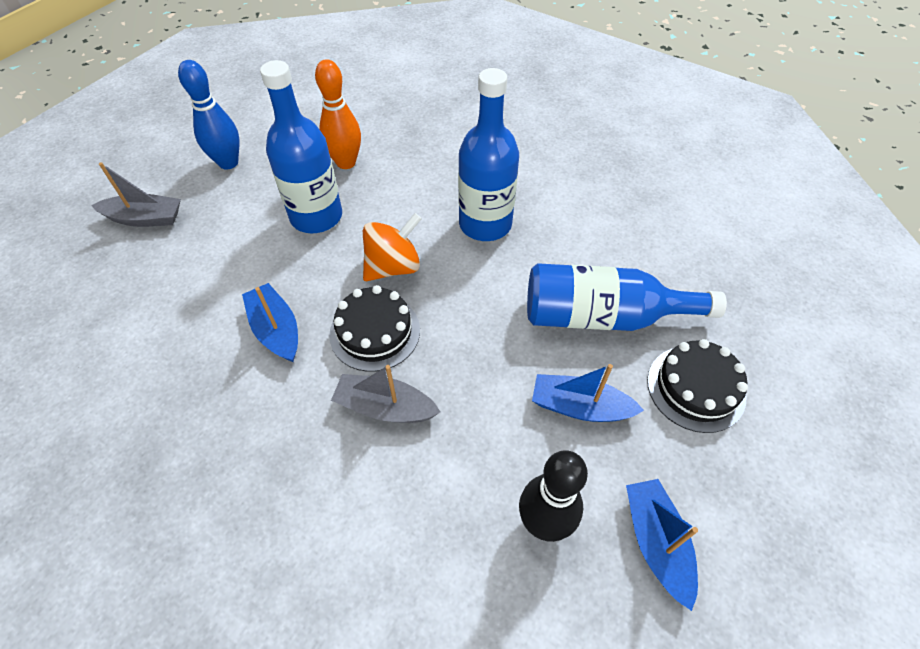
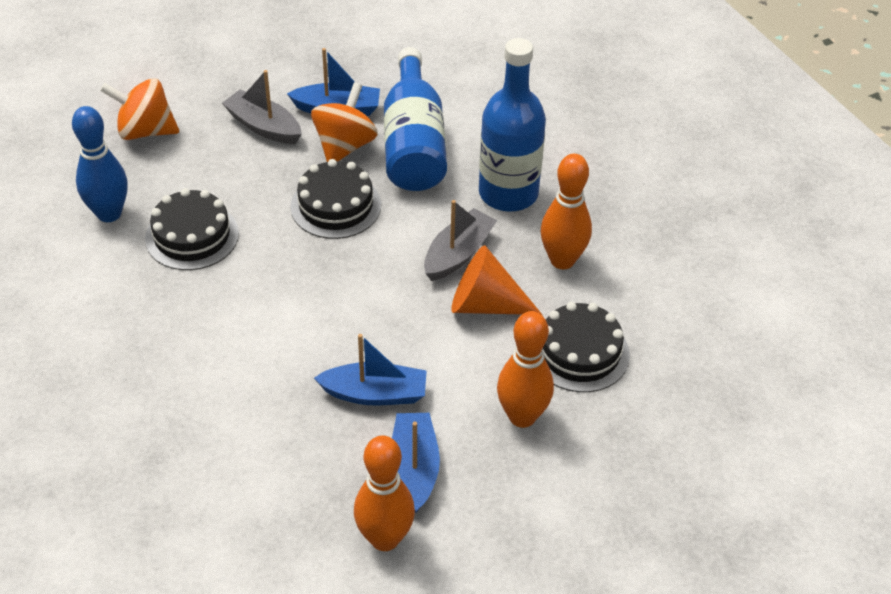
black bowling pin: 1 -> 0
black cake: 2 -> 3
blue bottle: 3 -> 2
orange bowling pin: 1 -> 3
orange cone: 0 -> 1
orange spinning top: 1 -> 2

